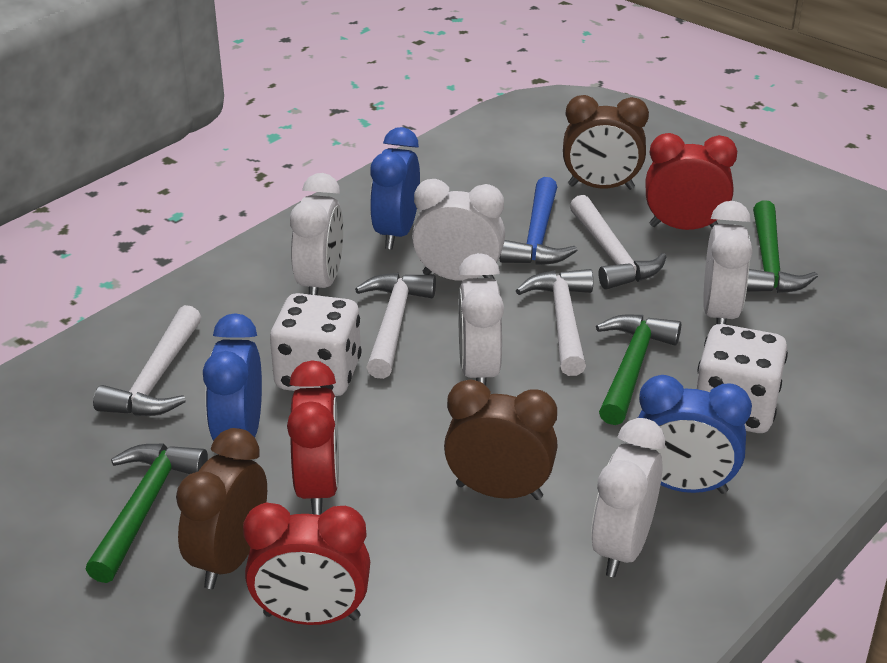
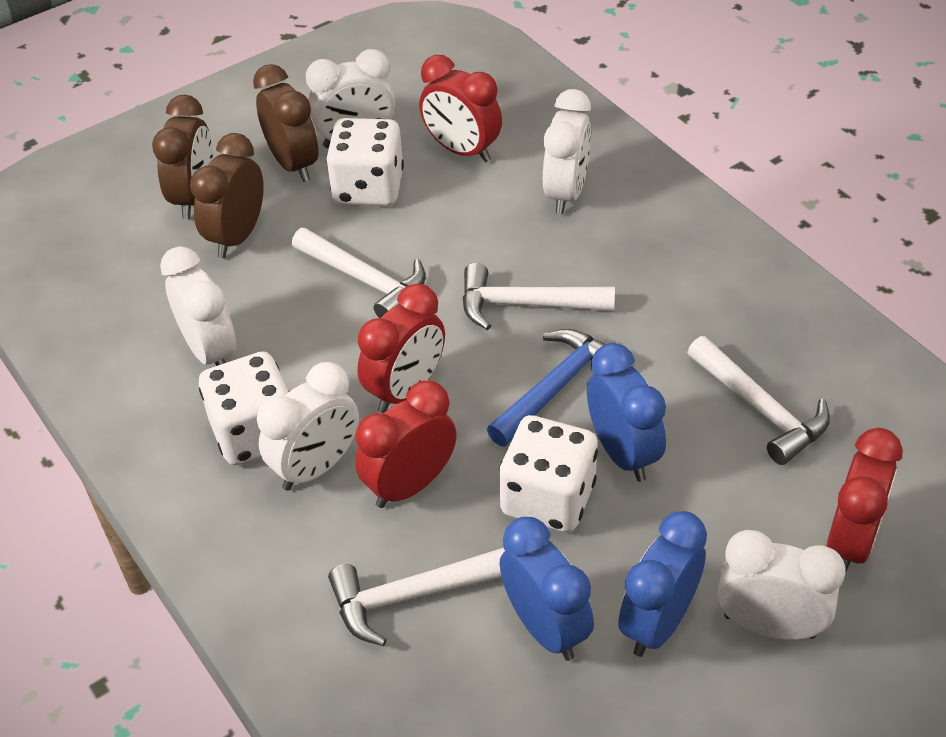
green hammer: 3 -> 0
red clock: 3 -> 4
white dice: 2 -> 3

